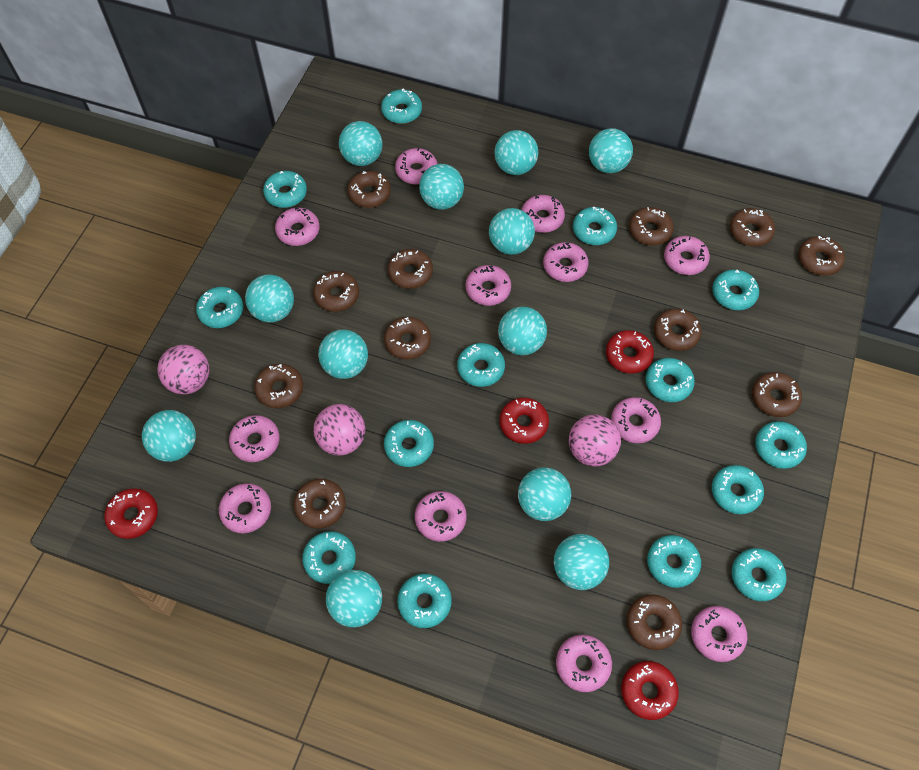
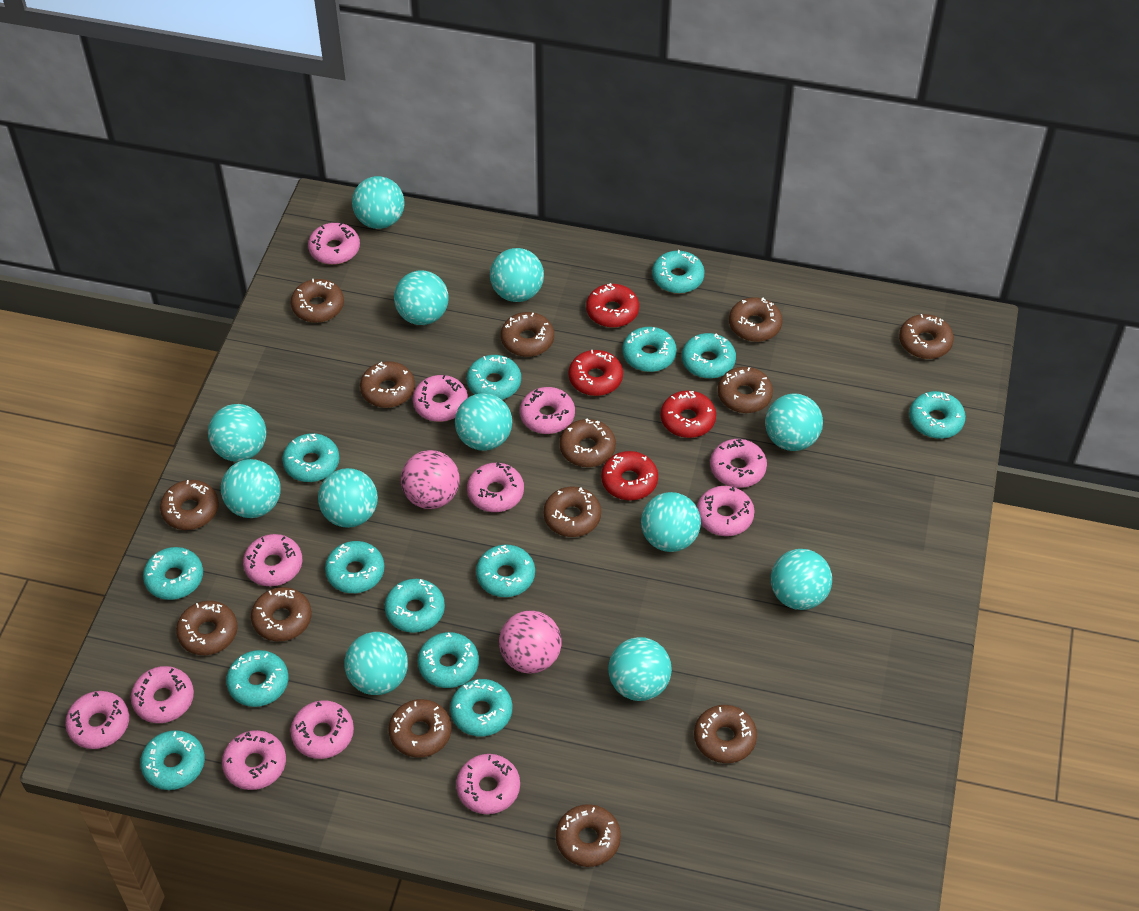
brown donut: 12 -> 14
pink ball: 3 -> 2

